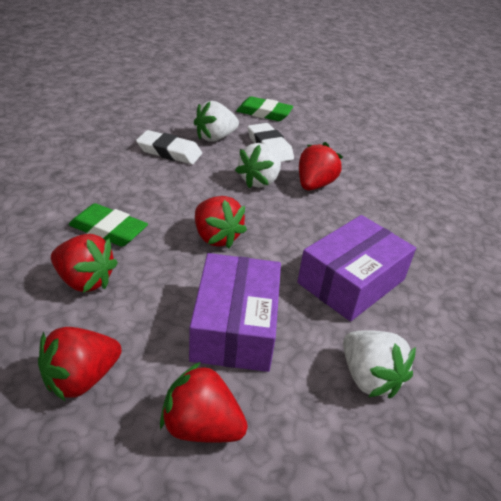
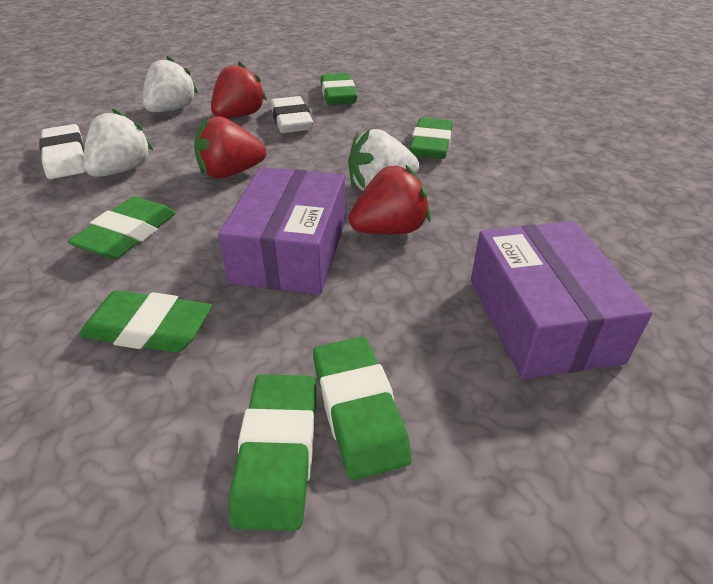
green eraser: 2 -> 6
red strawberry: 5 -> 3

